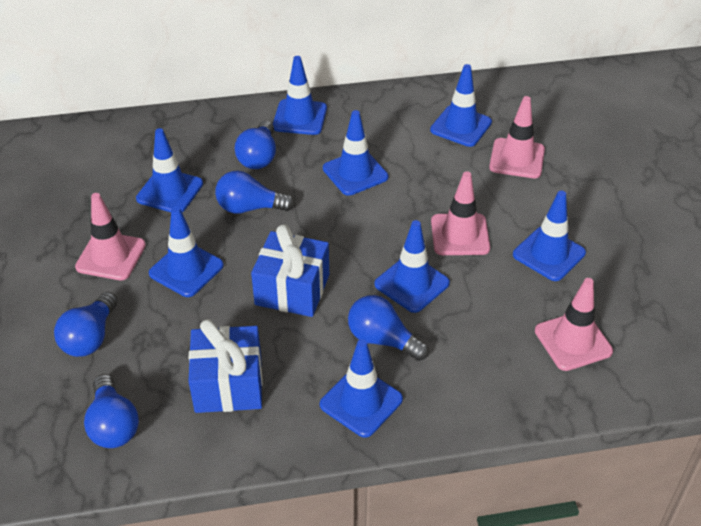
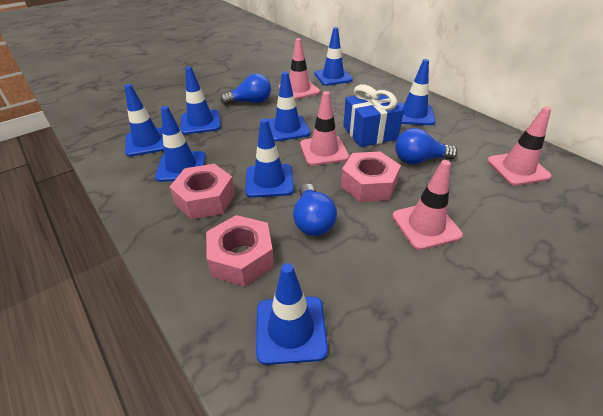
blue gift: 2 -> 1
blue light bulb: 5 -> 3
pink nut: 0 -> 3

